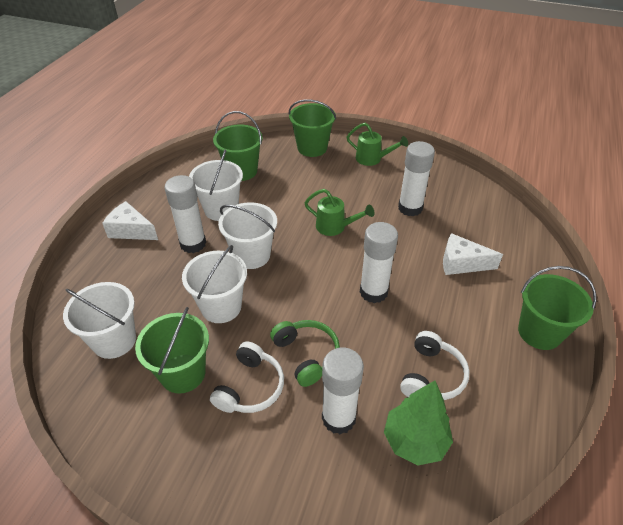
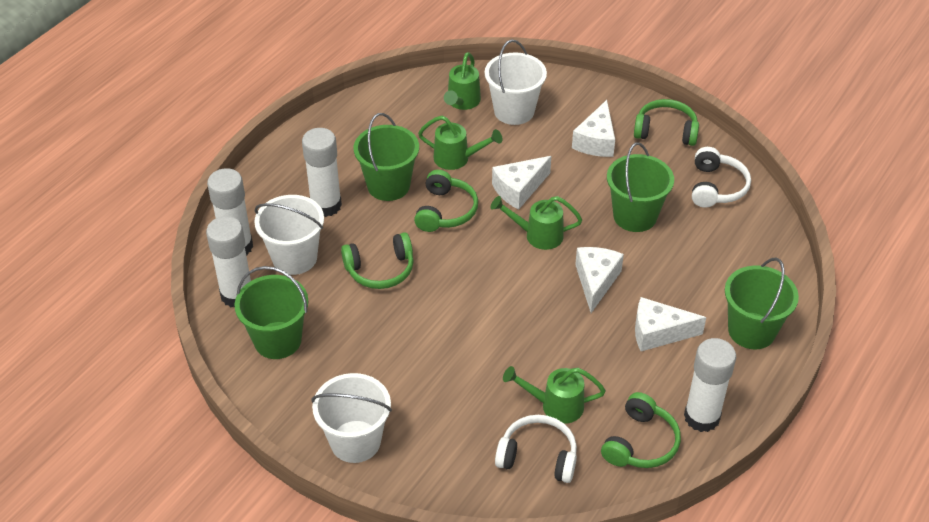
green headphones: 1 -> 4
green tree: 1 -> 0
green watering can: 2 -> 4
white bucket: 4 -> 3
white cheese: 2 -> 4

